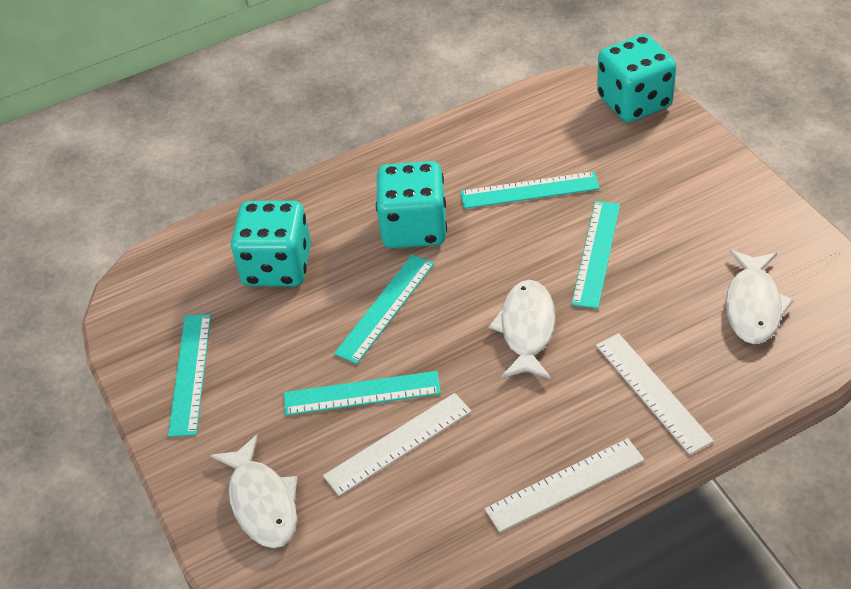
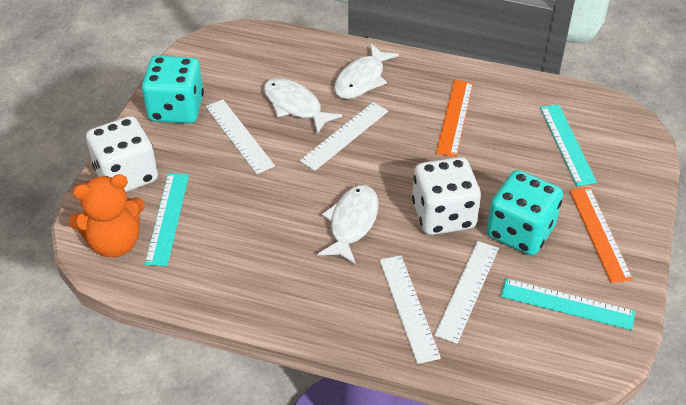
orange ruler: 0 -> 2
orange teddy bear: 0 -> 1
turquoise dice: 3 -> 2
turquoise ruler: 5 -> 3
white dice: 0 -> 2
white ruler: 3 -> 4

